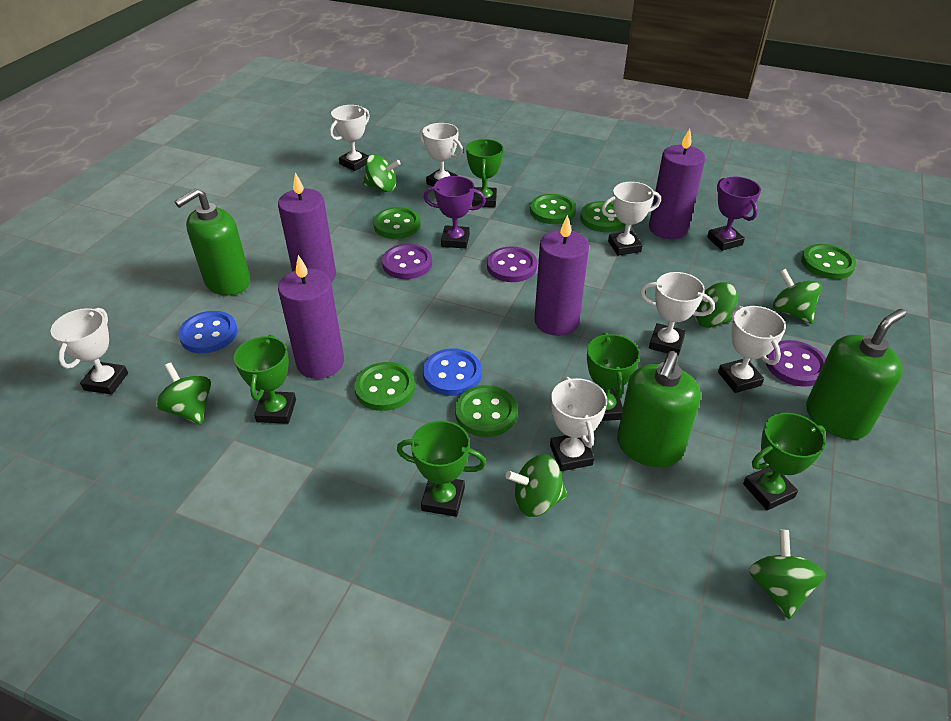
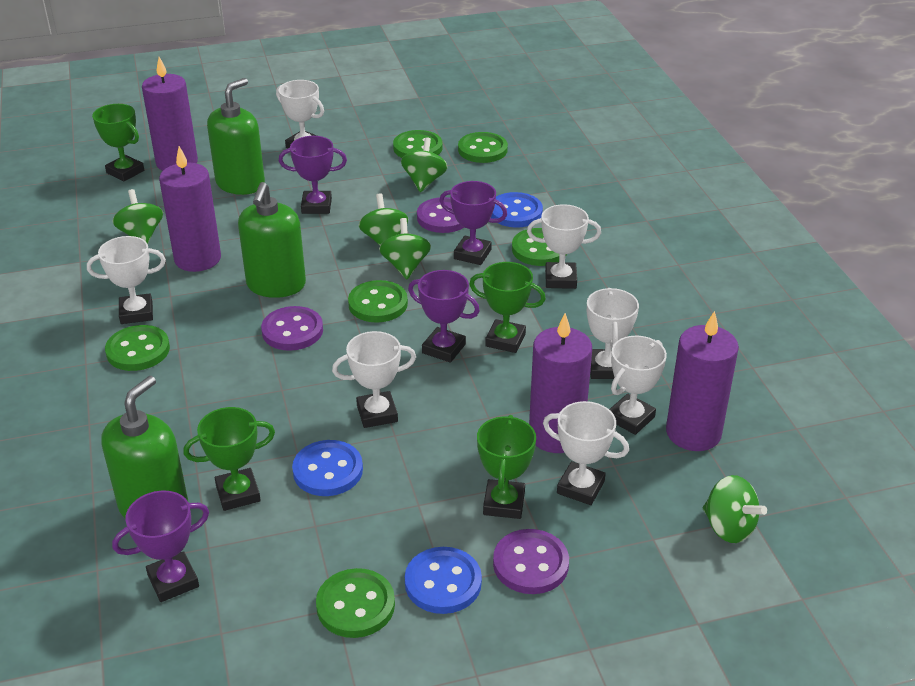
blue button: 2 -> 3
green spinning top: 6 -> 5
green trophy: 5 -> 4
purple trophy: 2 -> 4

